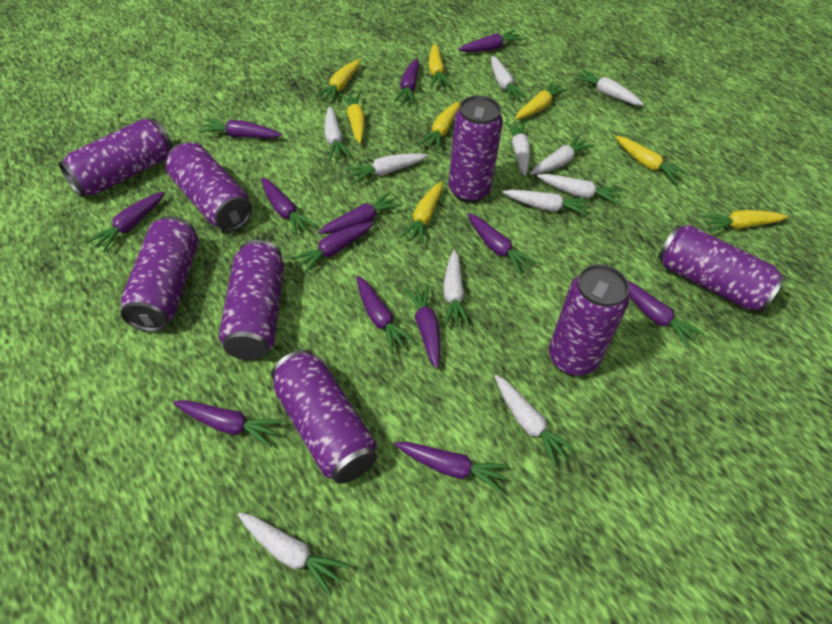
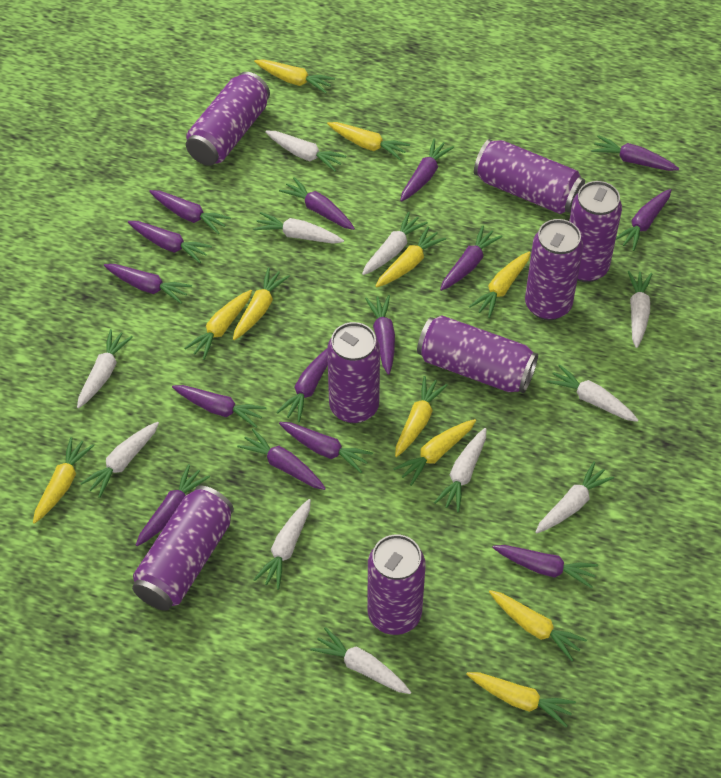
purple carrot: 13 -> 15
yellow carrot: 8 -> 11

